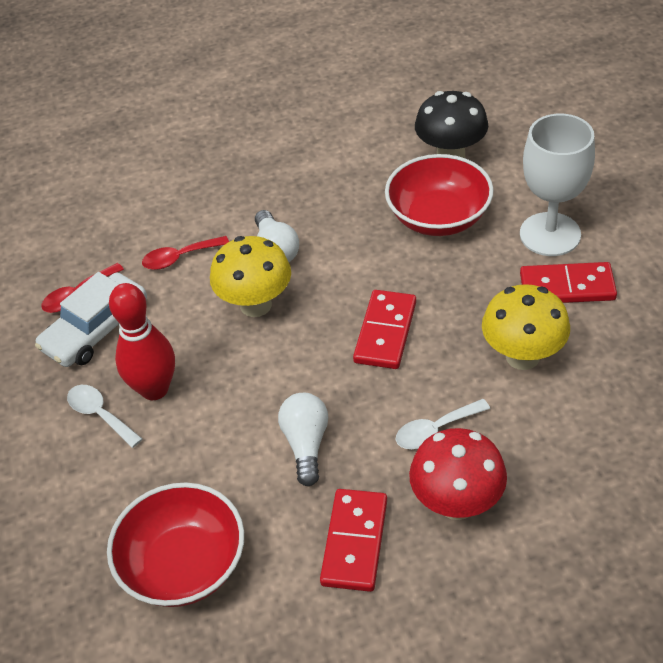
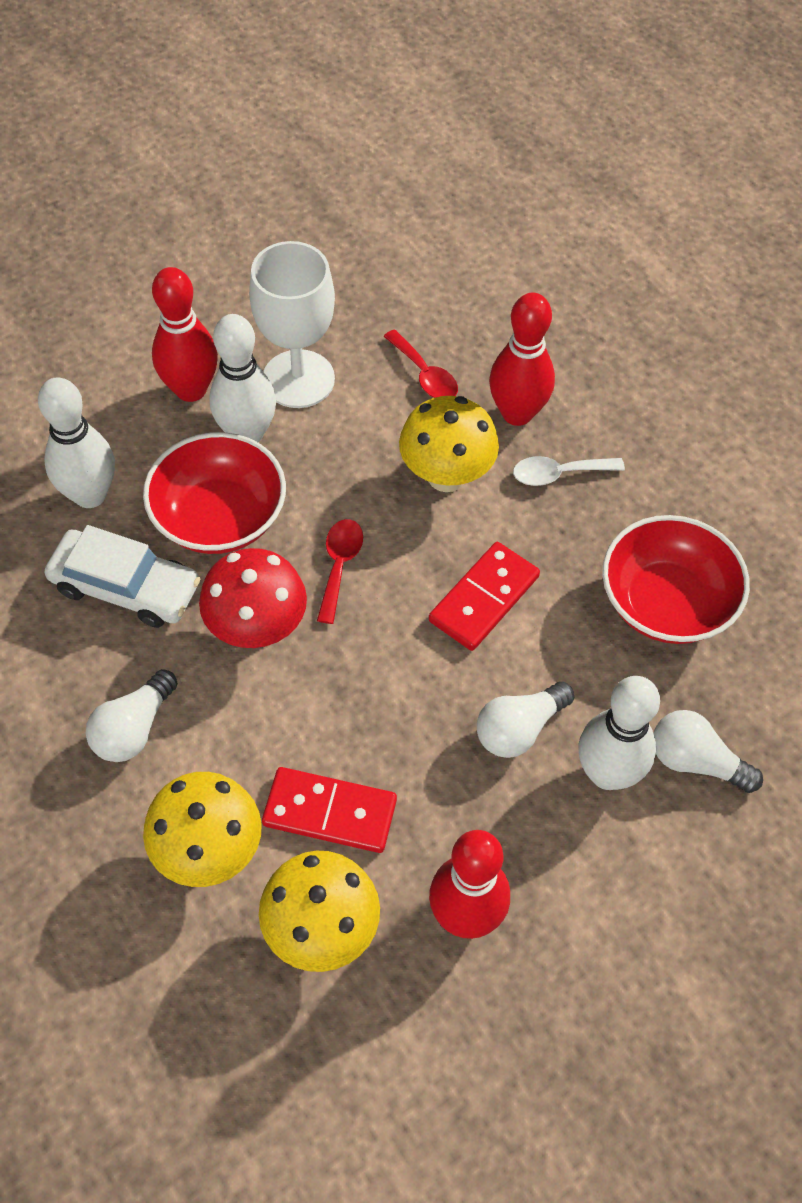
black mushroom: 1 -> 0
red bowling pin: 1 -> 3
red domino: 3 -> 2
white bowling pin: 0 -> 3
white light bulb: 2 -> 3
white spoon: 2 -> 1
yellow mushroom: 2 -> 3

